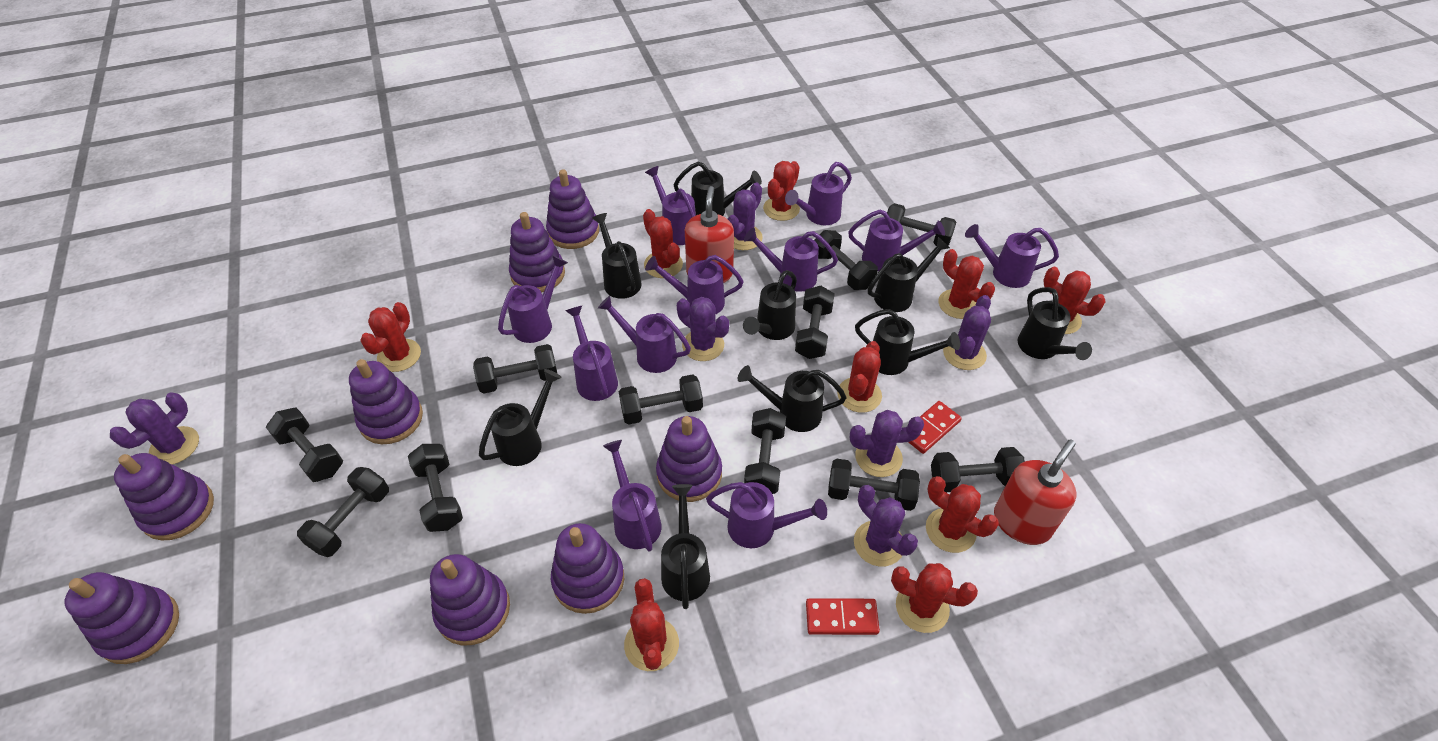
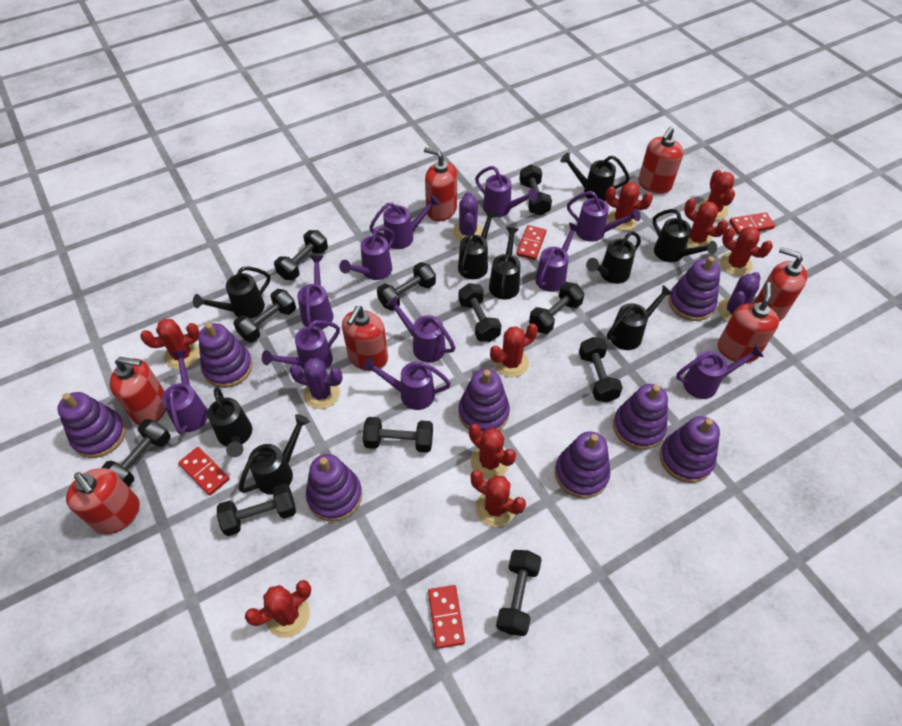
purple cactus: 6 -> 3
red domino: 2 -> 4
red soap dispenser: 2 -> 7

